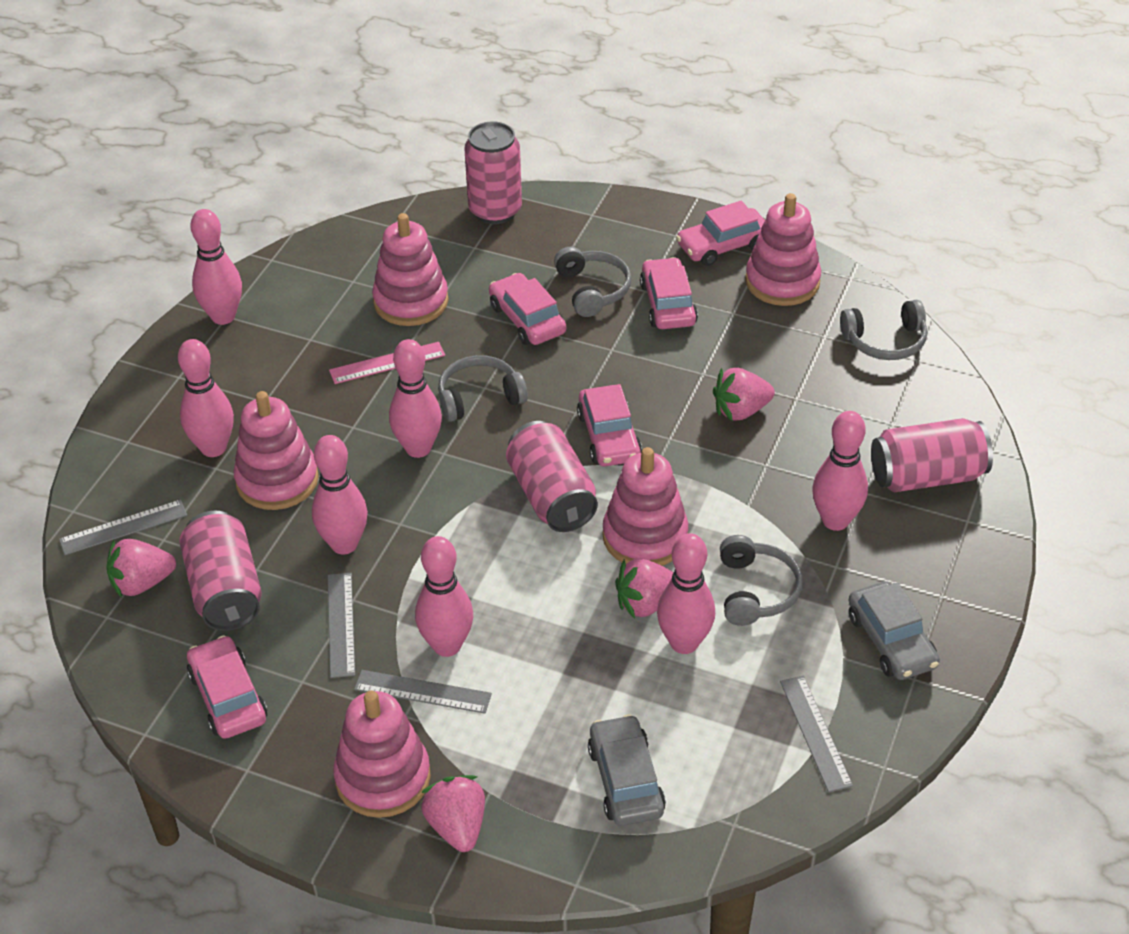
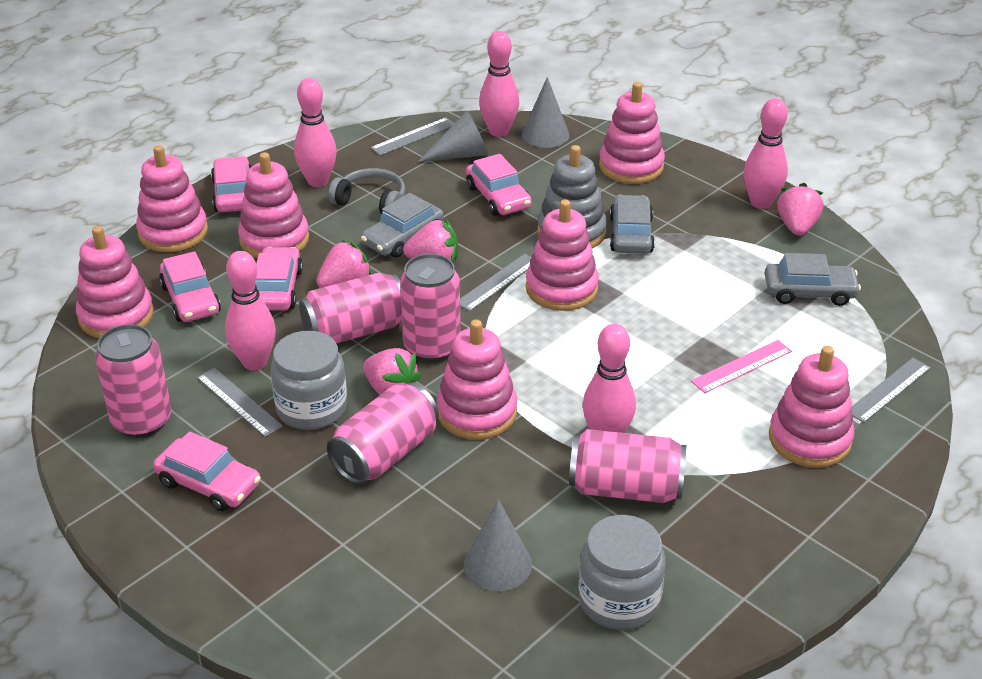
grey car: 2 -> 3
grey cone: 0 -> 3
grey headphones: 4 -> 1
grey jar: 0 -> 2
grey stacking toy: 0 -> 1
pink bowling pin: 7 -> 5
pink can: 4 -> 5
pink stacking toy: 5 -> 7

